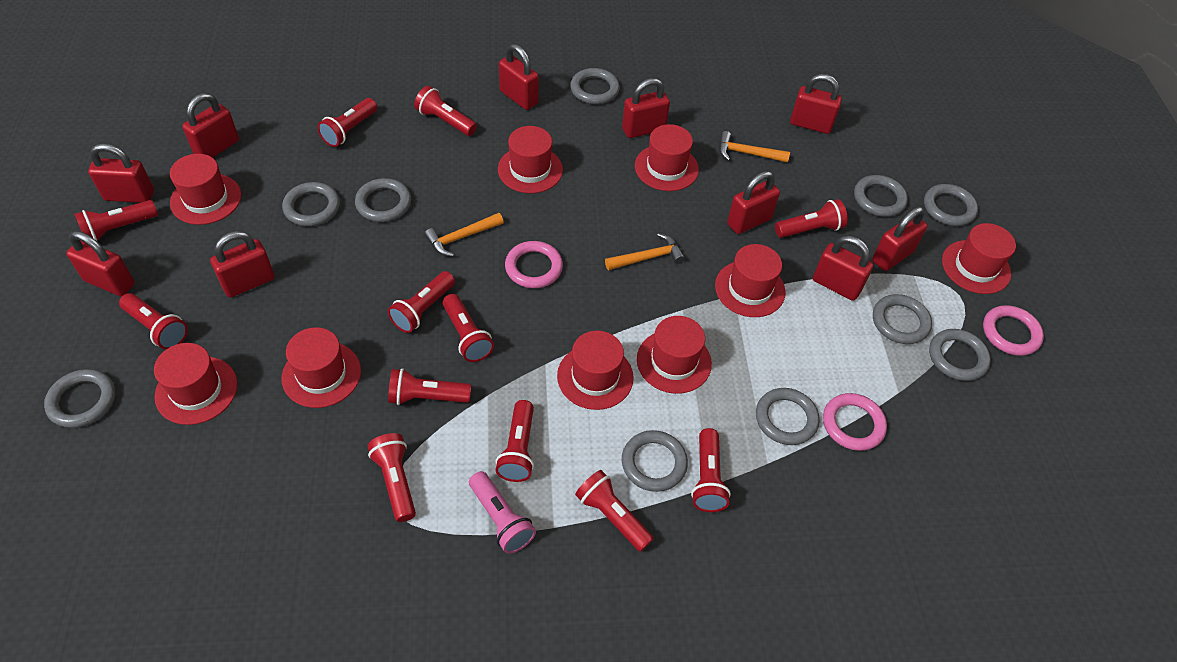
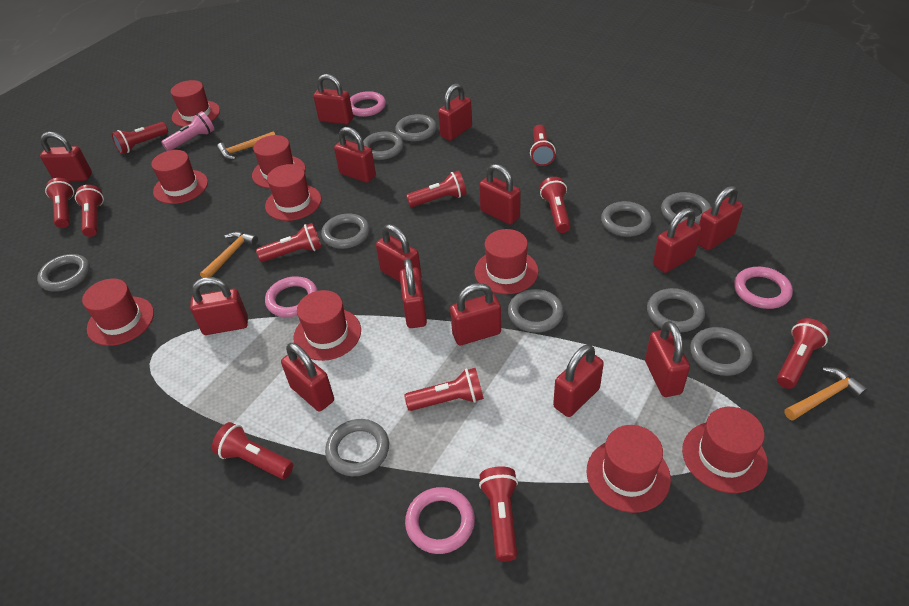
pink ring: 3 -> 4
red flashlight: 12 -> 11
red padlock: 10 -> 14

